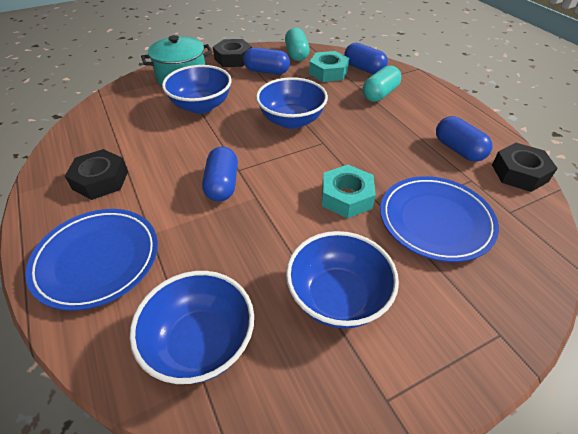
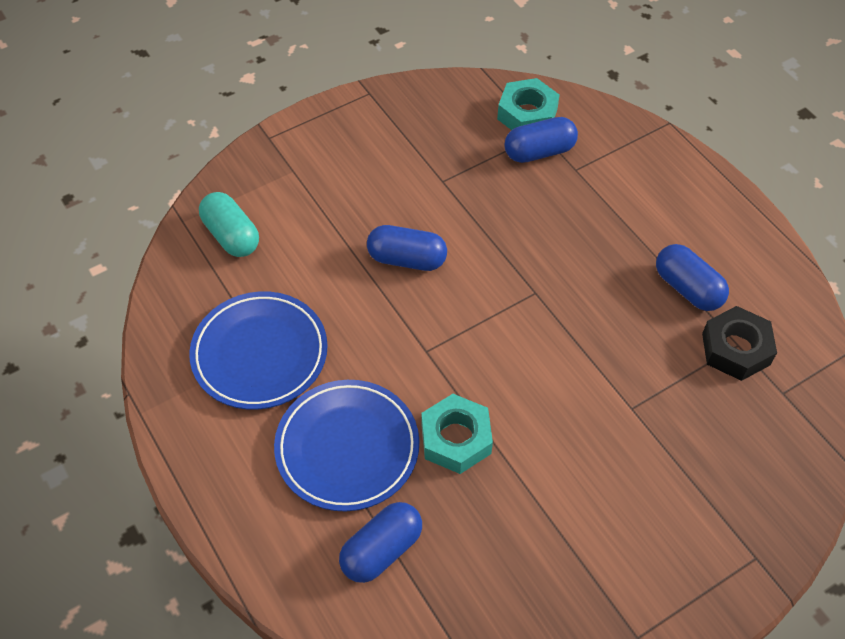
black nut: 3 -> 1
blue bowl: 4 -> 0
turquoise capsule: 2 -> 1
turquoise pot: 1 -> 0

